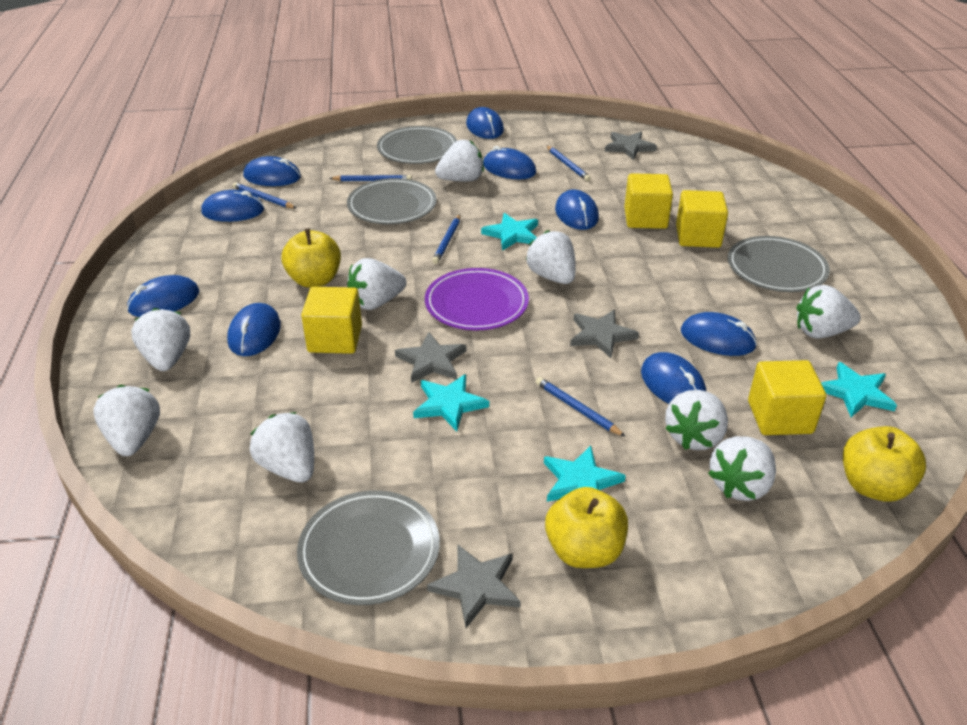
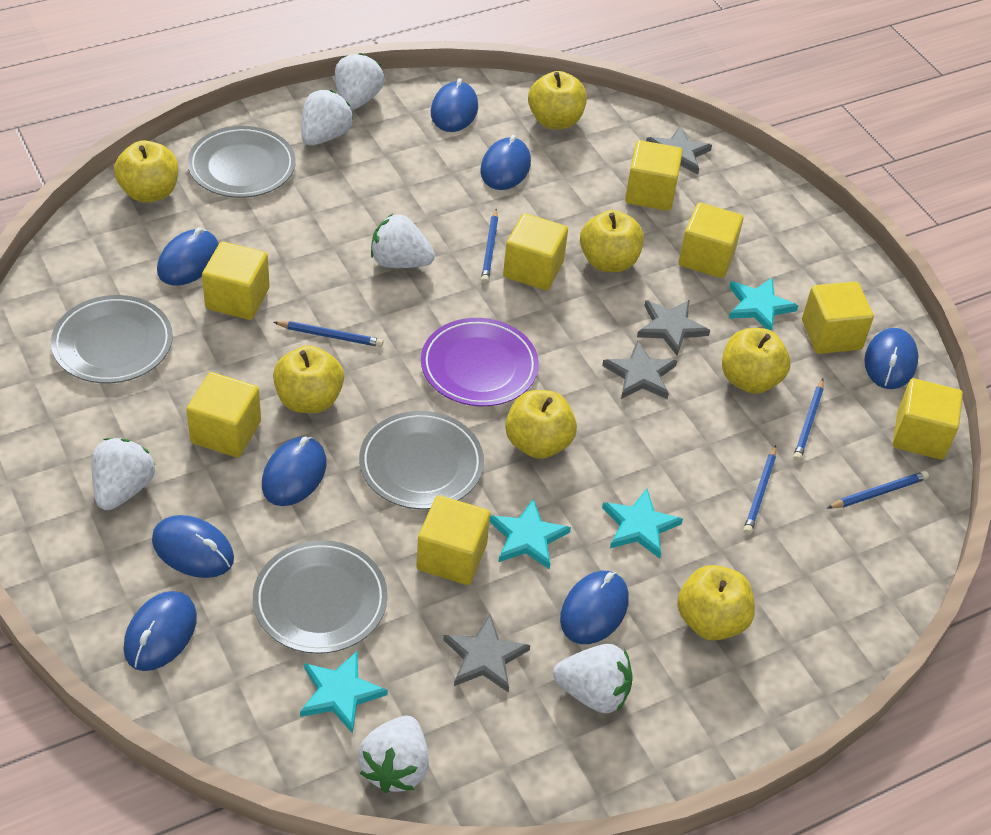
blue mouse: 9 -> 8
white strawberry: 9 -> 6
yellow apple: 3 -> 7
yellow cube: 4 -> 8

